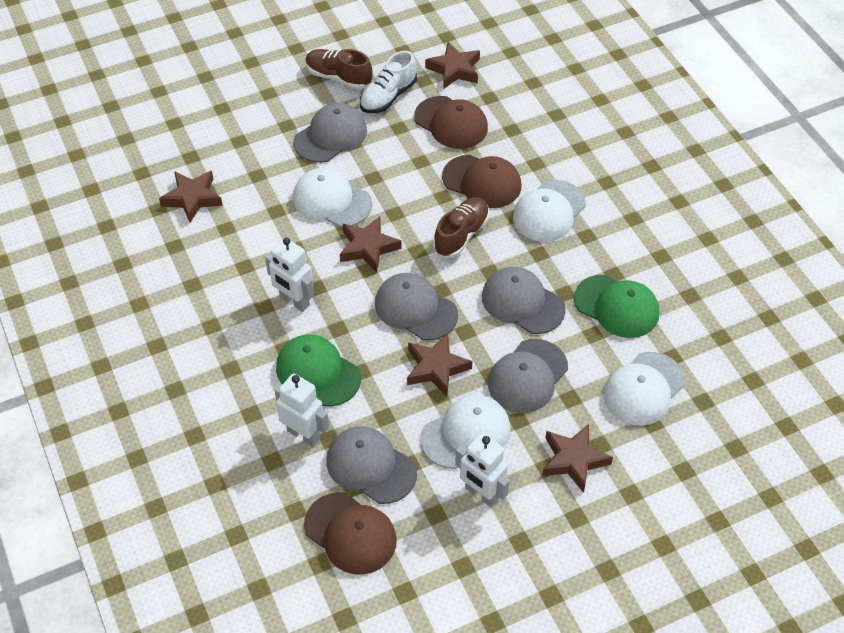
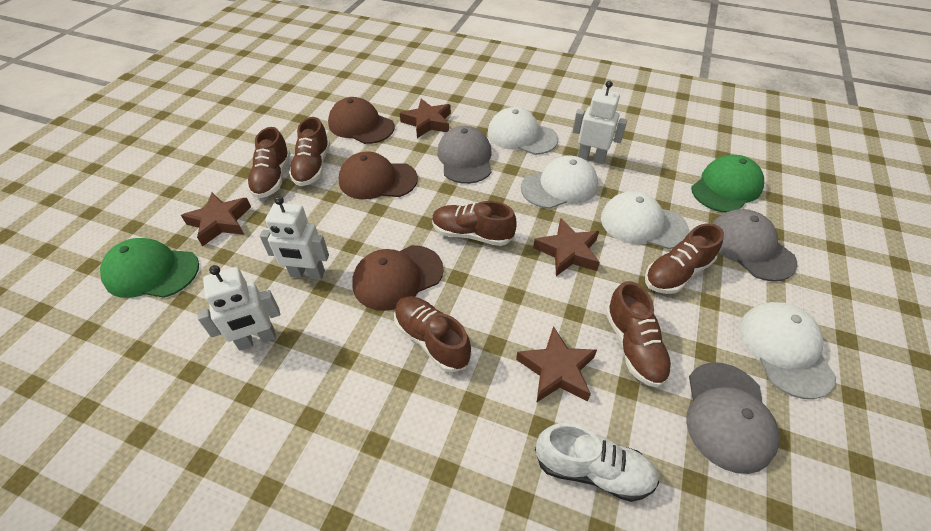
brown shoe: 2 -> 6
brown star: 5 -> 4
grey cap: 5 -> 3

